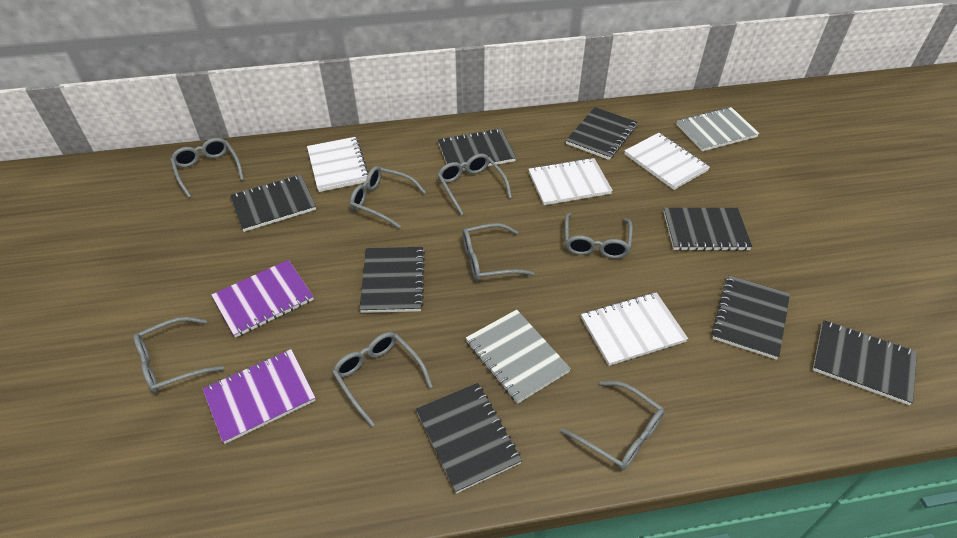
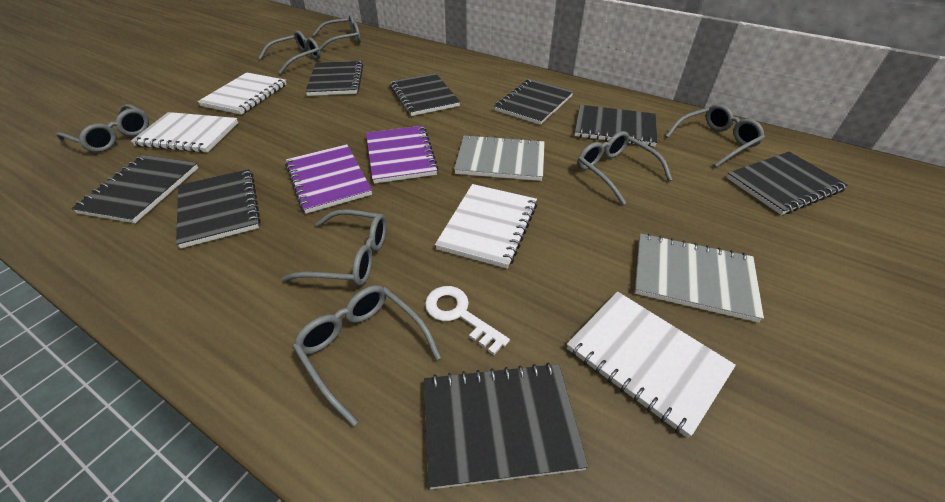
grey glasses: 8 -> 7
white key: 0 -> 1

